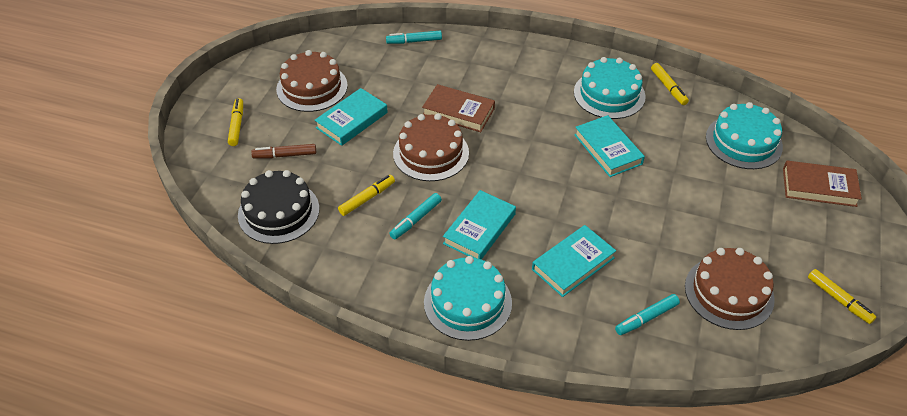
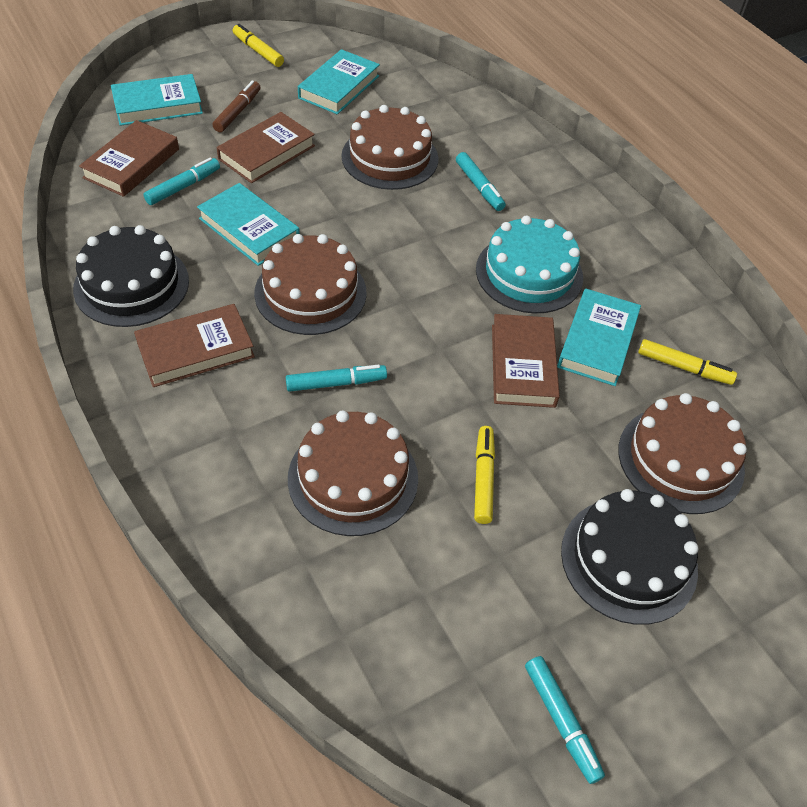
black cake: 1 -> 2
brown book: 2 -> 4
brown cake: 3 -> 4
turquoise cake: 3 -> 1
turquoise marker: 3 -> 4
yellow marker: 4 -> 3

